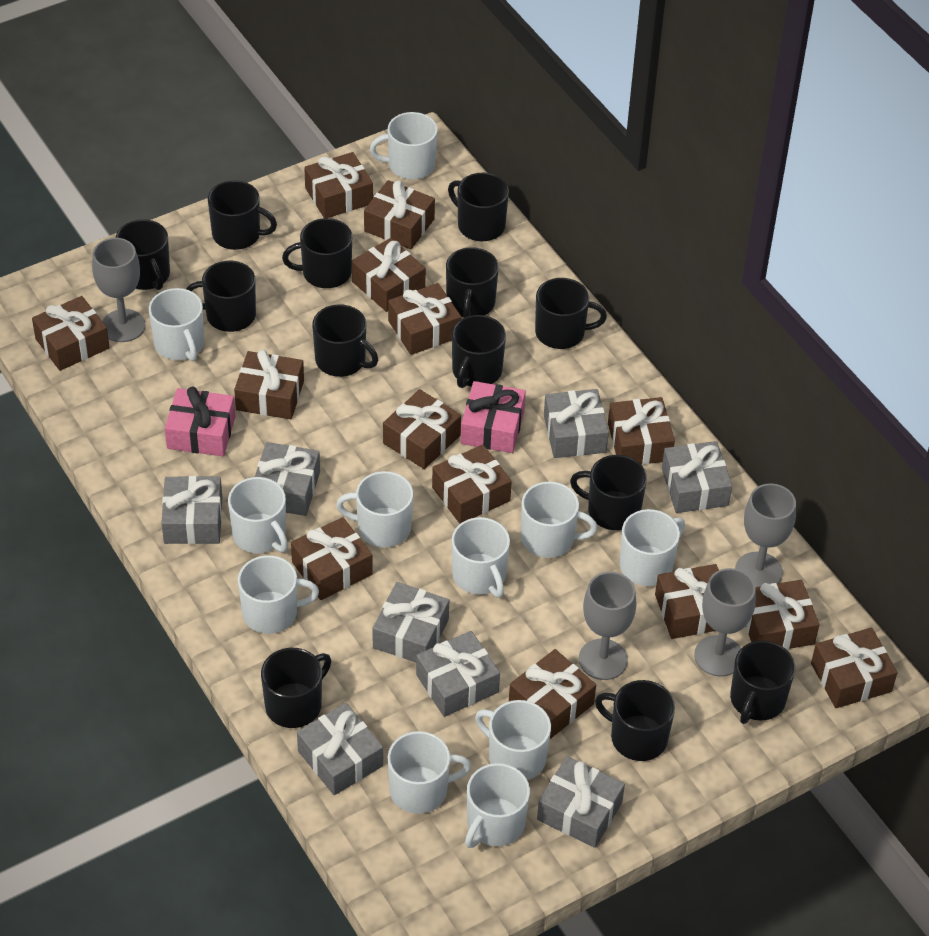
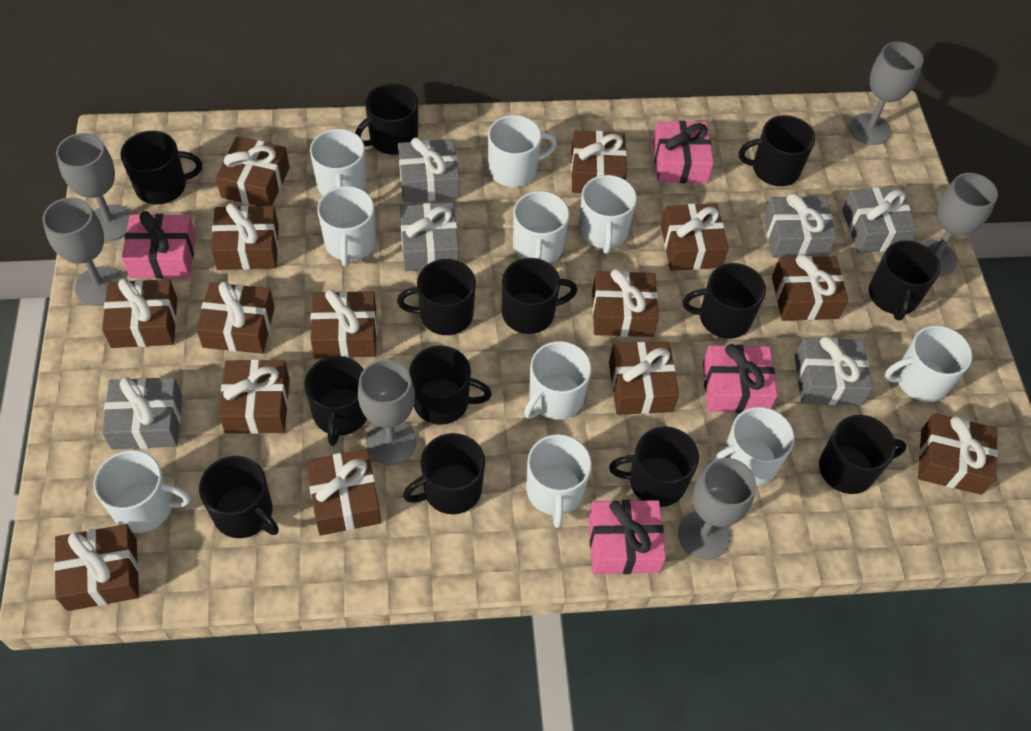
grey gift: 8 -> 6
grey goblet: 4 -> 6
pink gift: 2 -> 4
white mug: 11 -> 10

